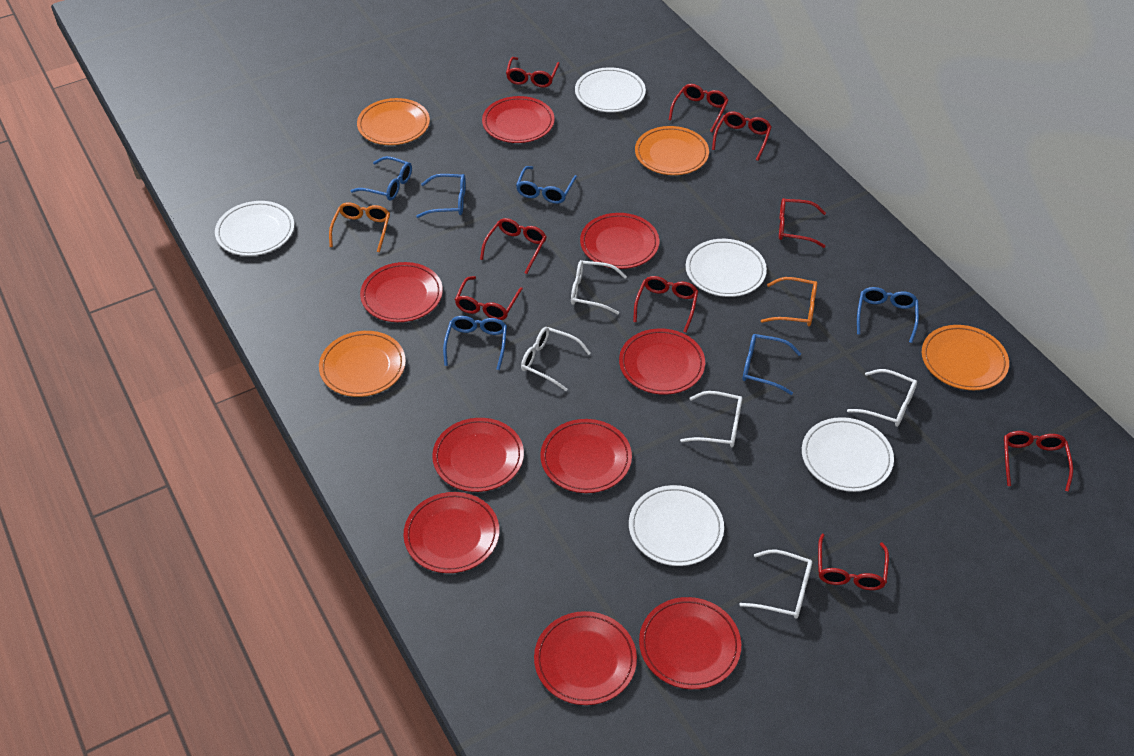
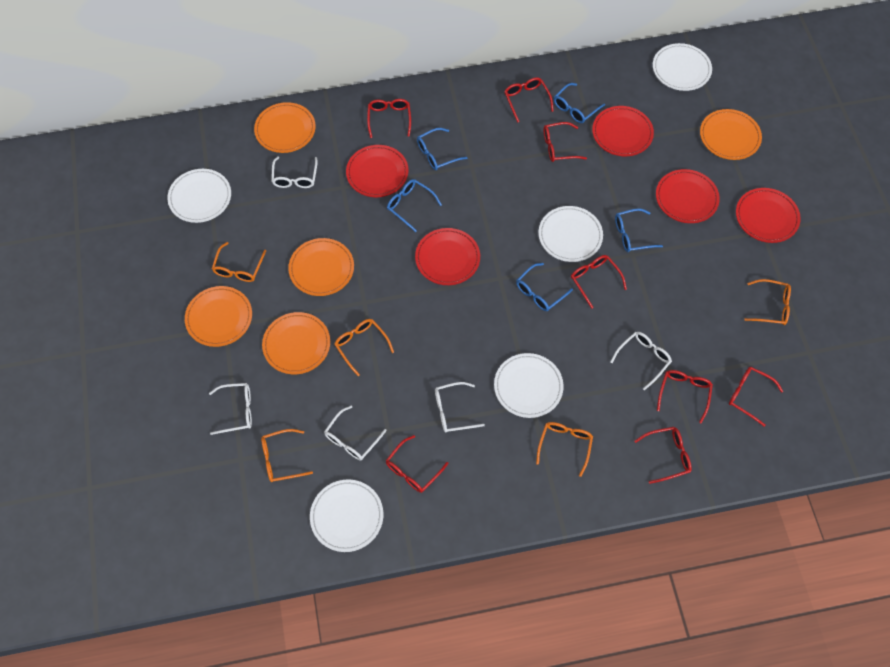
blue glasses: 6 -> 5
orange glasses: 2 -> 5
orange plate: 4 -> 5
red glasses: 9 -> 8
red plate: 9 -> 5

